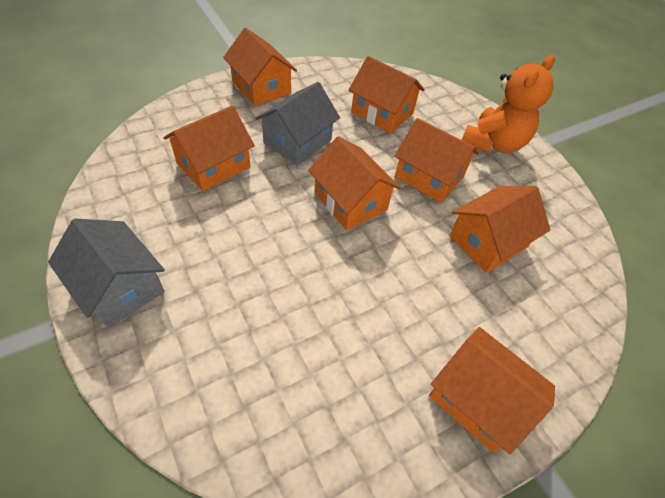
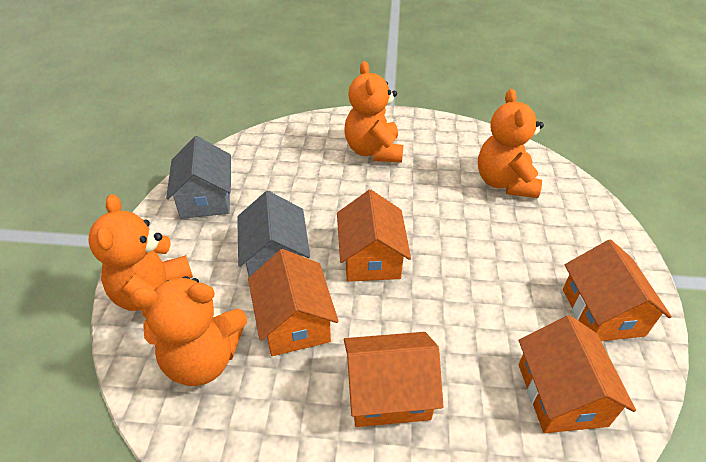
orange house: 7 -> 5
orange teddy bear: 1 -> 4

